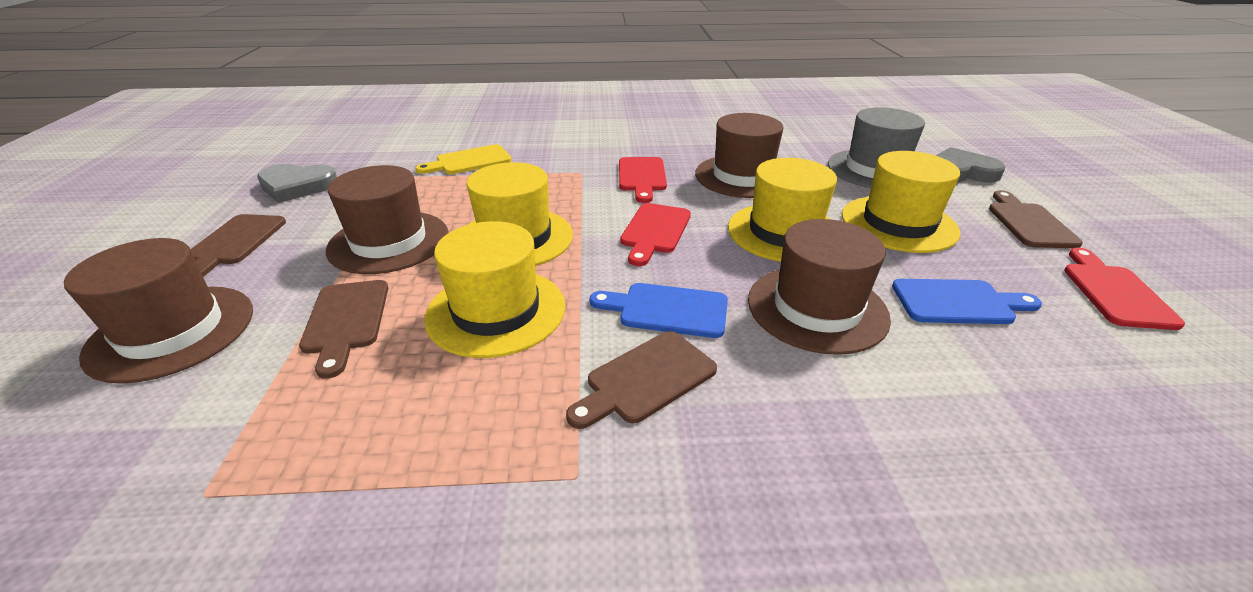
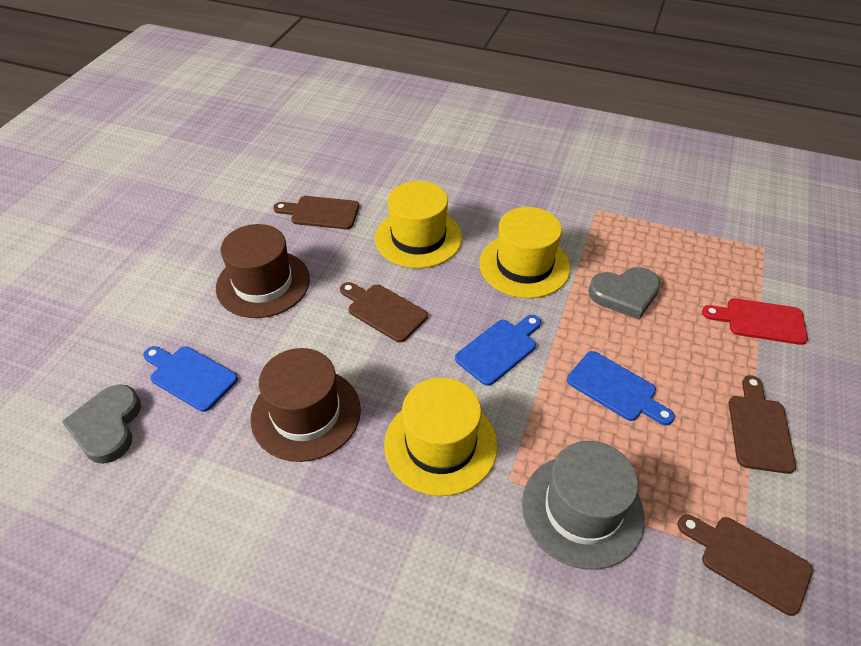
blue cutting board: 2 -> 3
brown hat: 4 -> 2
red cutting board: 3 -> 1
yellow cutting board: 1 -> 0
yellow hat: 4 -> 3

